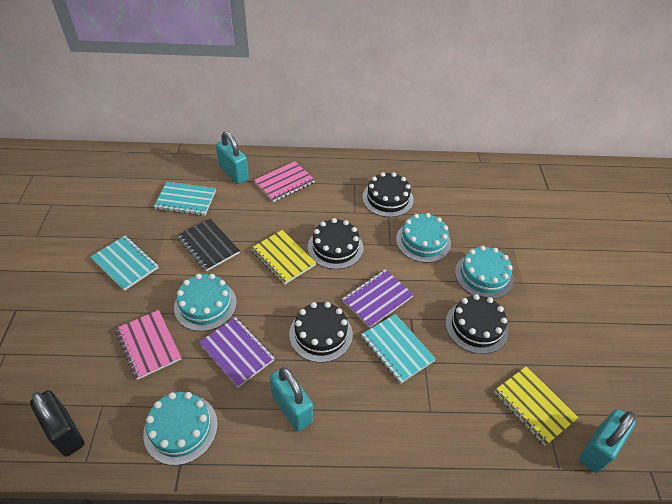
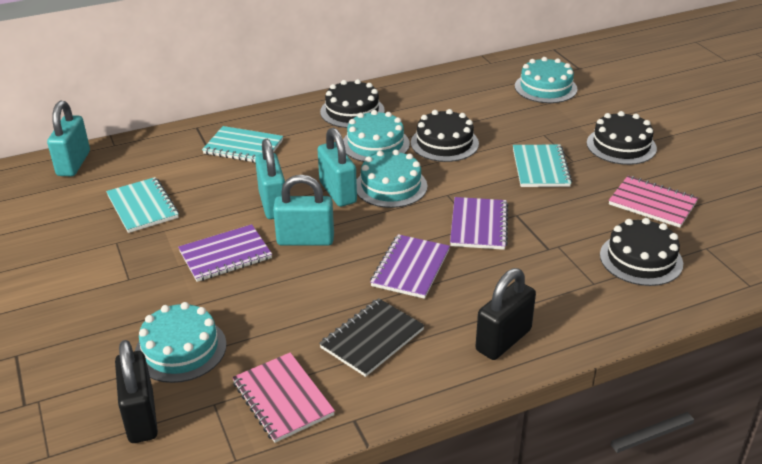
black padlock: 1 -> 2
purple notebook: 2 -> 3
turquoise padlock: 3 -> 4
yellow notebook: 2 -> 0

